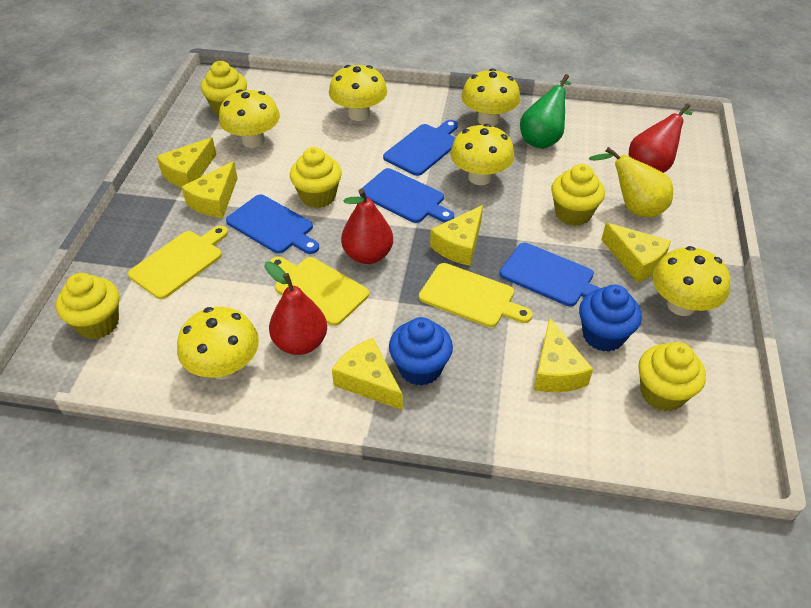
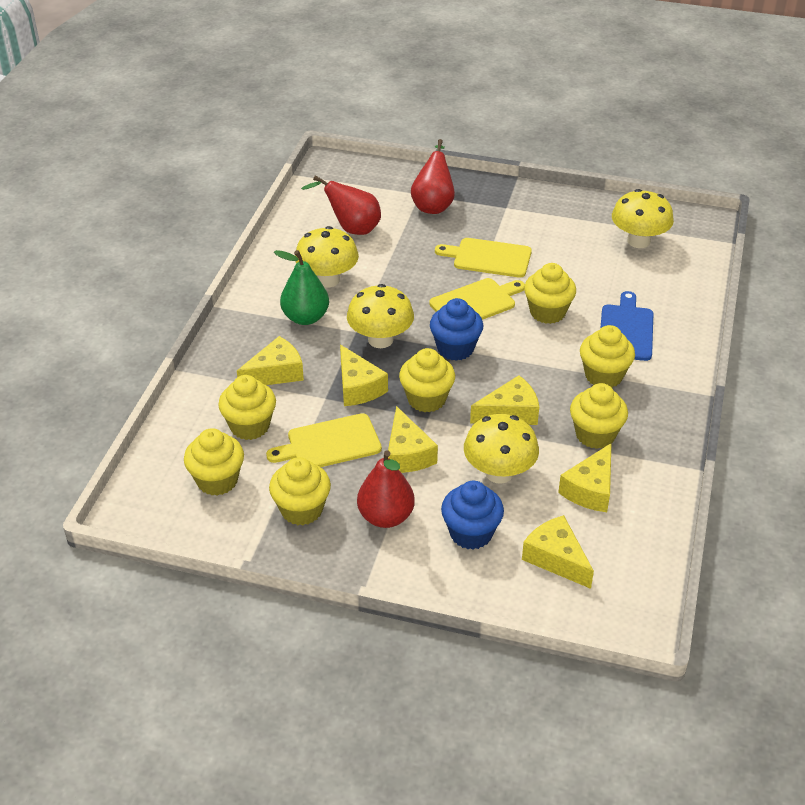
blue cutting board: 4 -> 1
yellow cupcake: 5 -> 7
yellow mushroom: 6 -> 4
yellow pear: 1 -> 0

